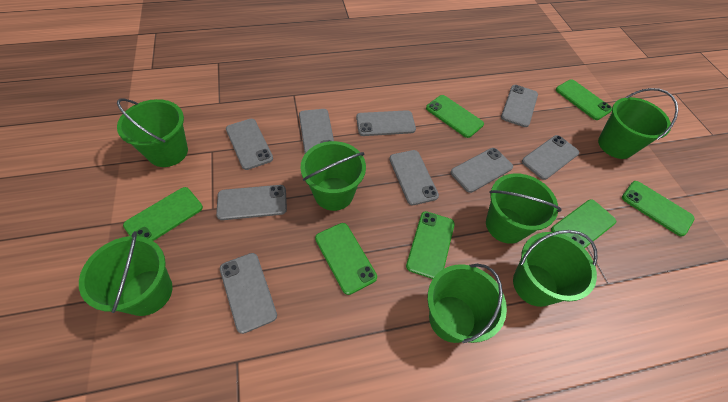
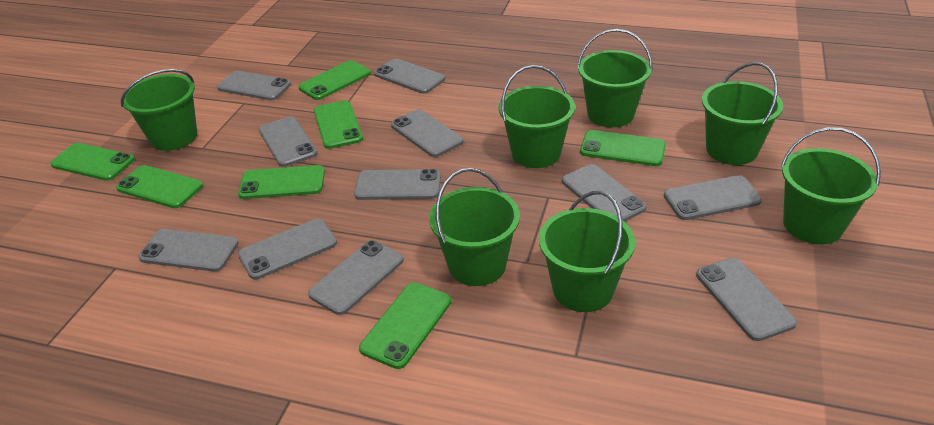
grey phone: 9 -> 11

